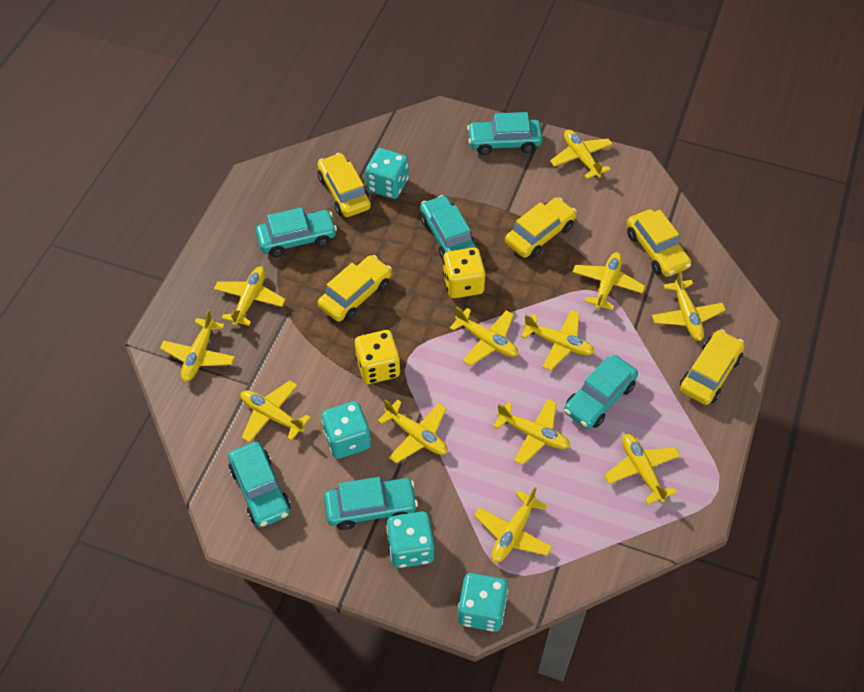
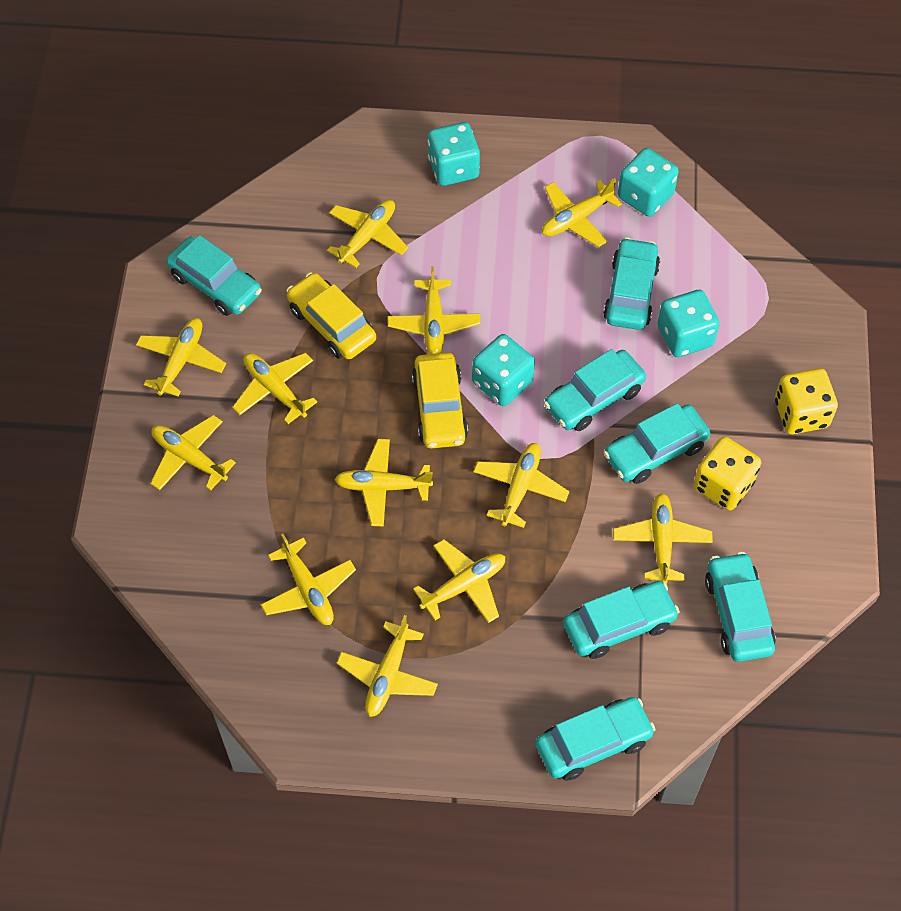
turquoise car: 6 -> 7
yellow car: 5 -> 2

